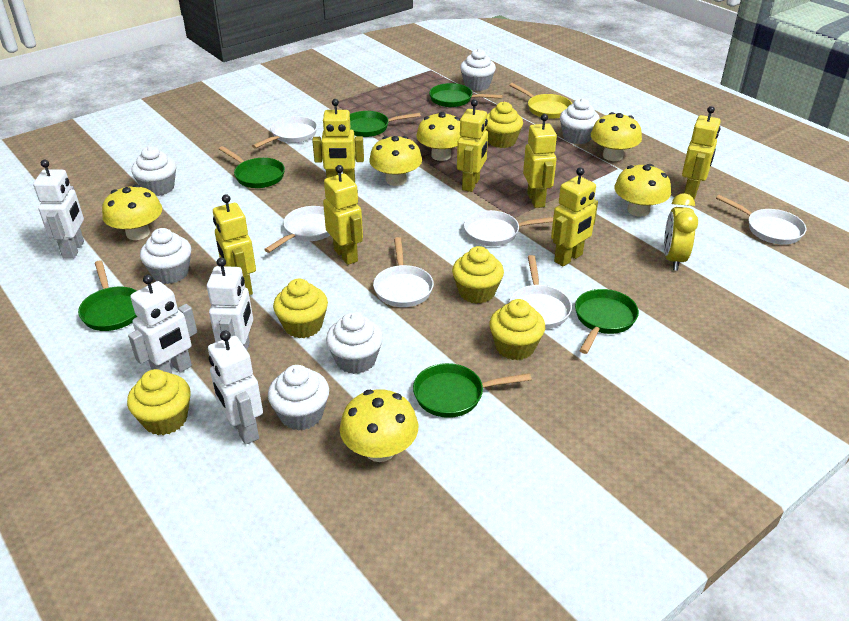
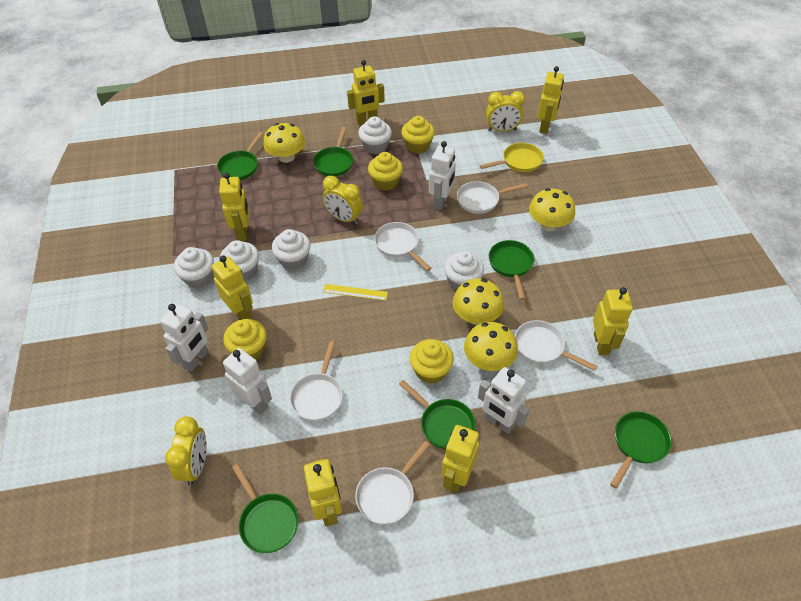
white cupcake: 6 -> 5
white pan: 6 -> 5
yellow clock: 1 -> 3
yellow cupcake: 5 -> 4
yellow mushroom: 6 -> 4
yellow ruler: 0 -> 1

